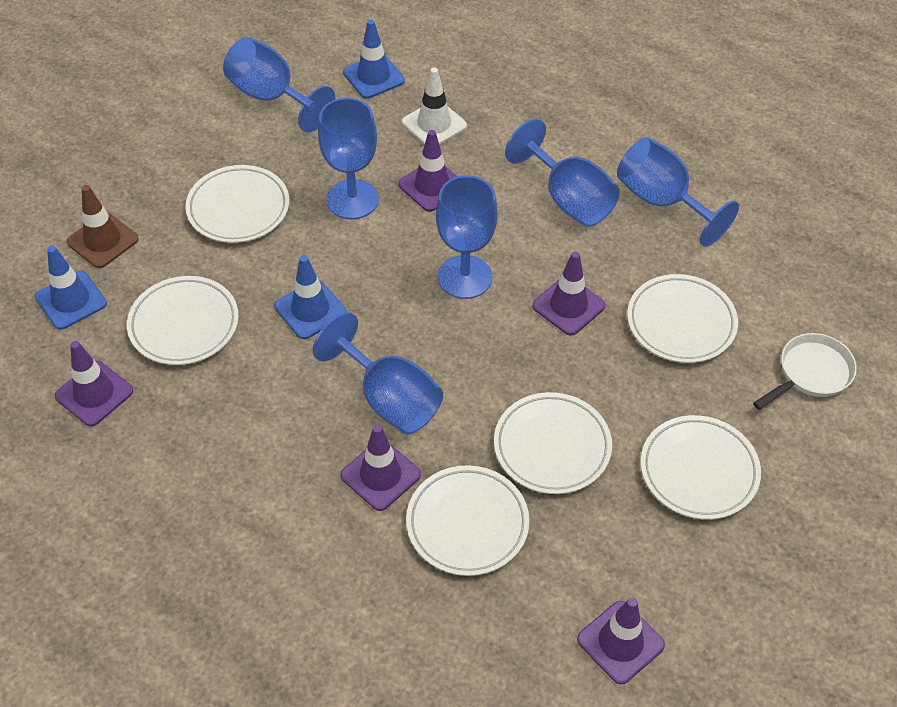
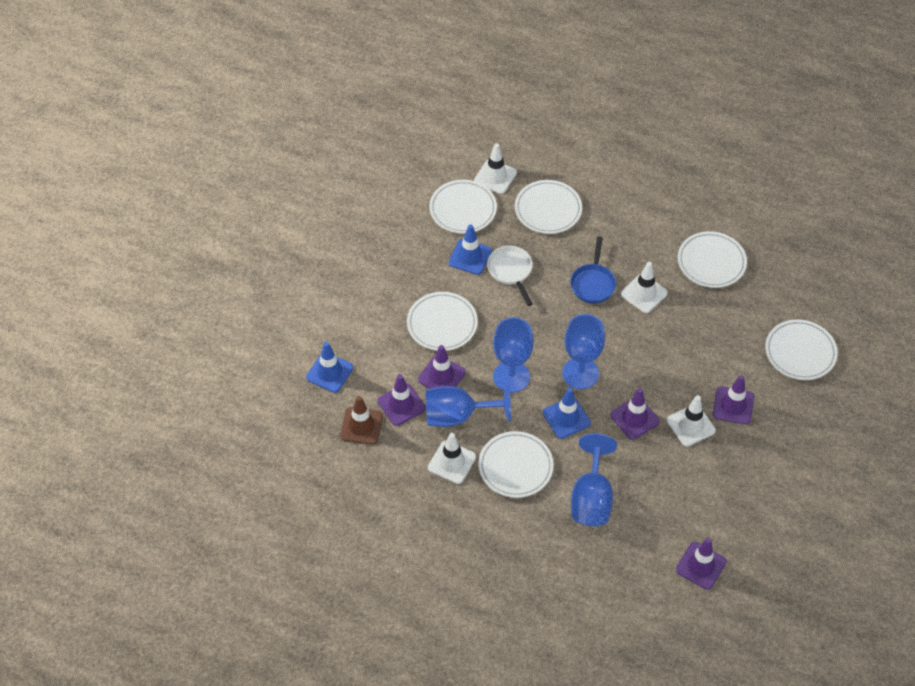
blue goblet: 6 -> 4
blue pan: 0 -> 1
white traffic cone: 1 -> 4

